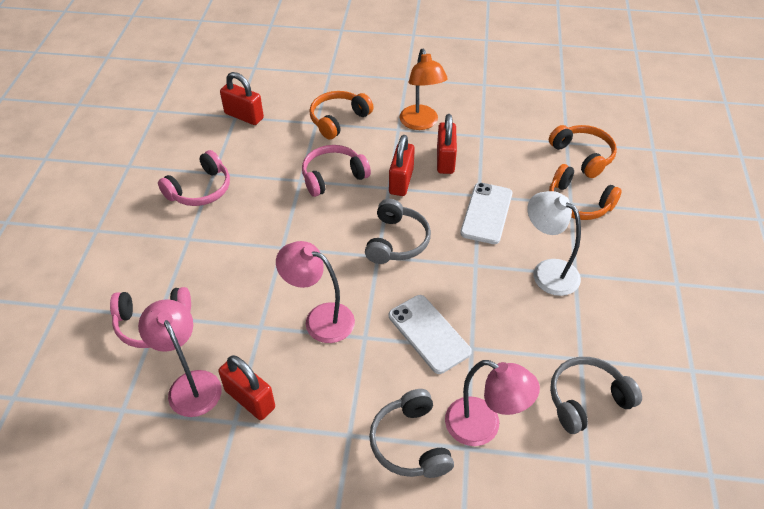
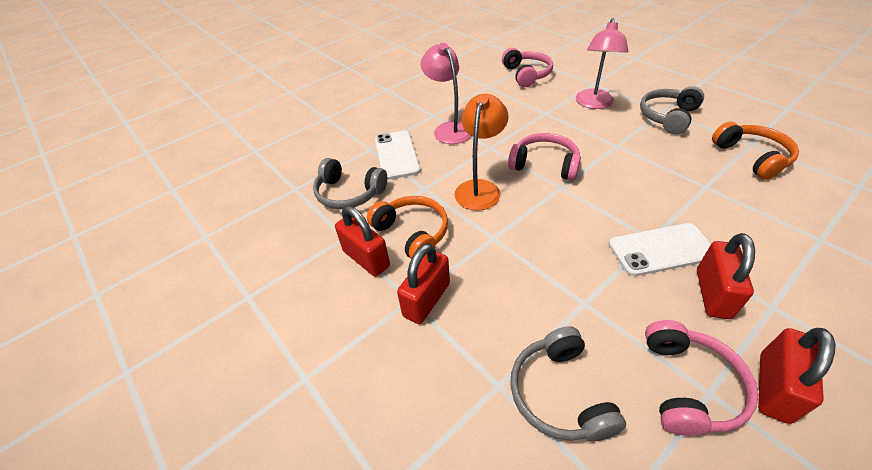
orange headphones: 3 -> 2
pink lamp: 3 -> 2
white lamp: 1 -> 0

